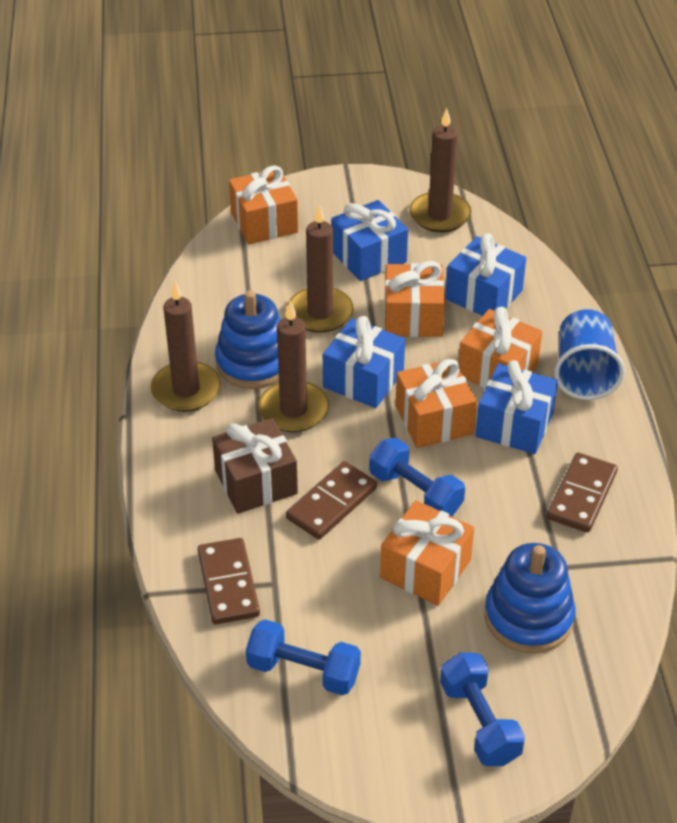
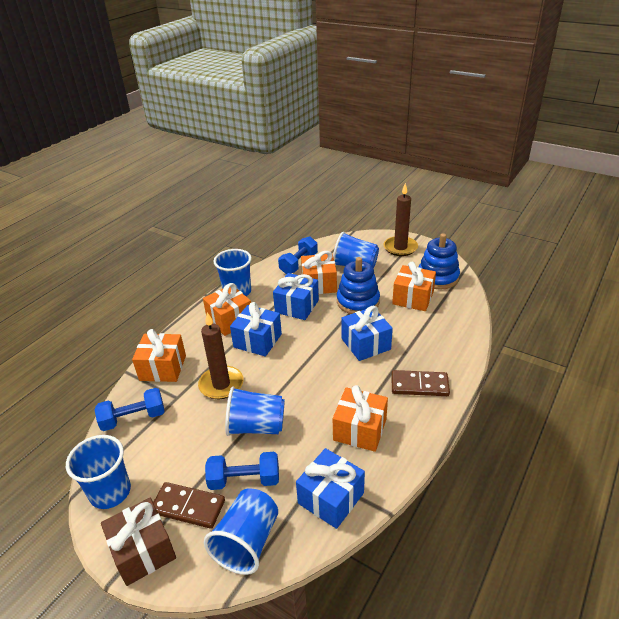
blue cup: 1 -> 5
brown candle: 4 -> 2
brown domino: 3 -> 2

